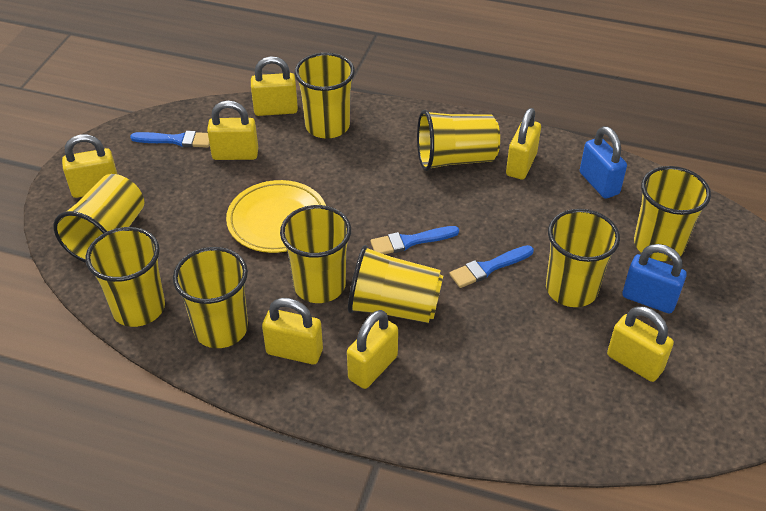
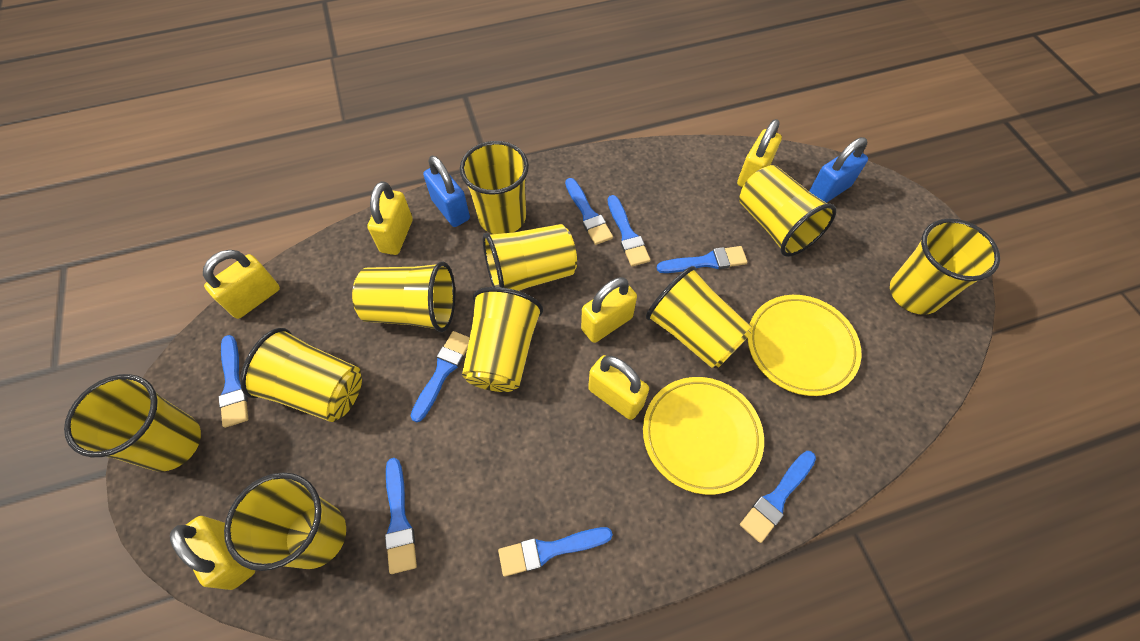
blue brush: 3 -> 8
yellow cup: 9 -> 10
yellow padlock: 7 -> 6
yellow plate: 1 -> 2

